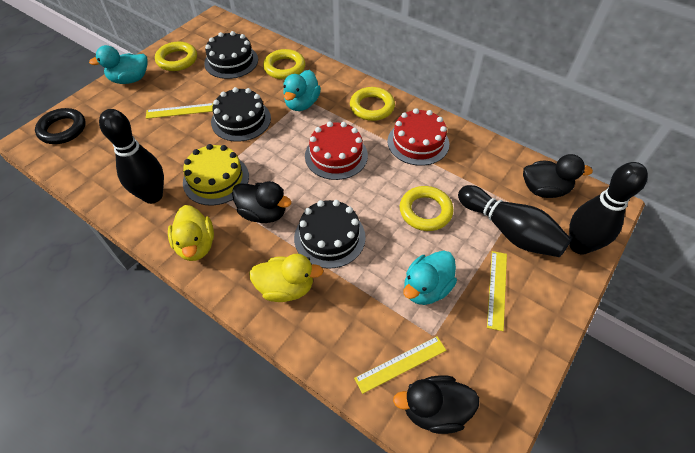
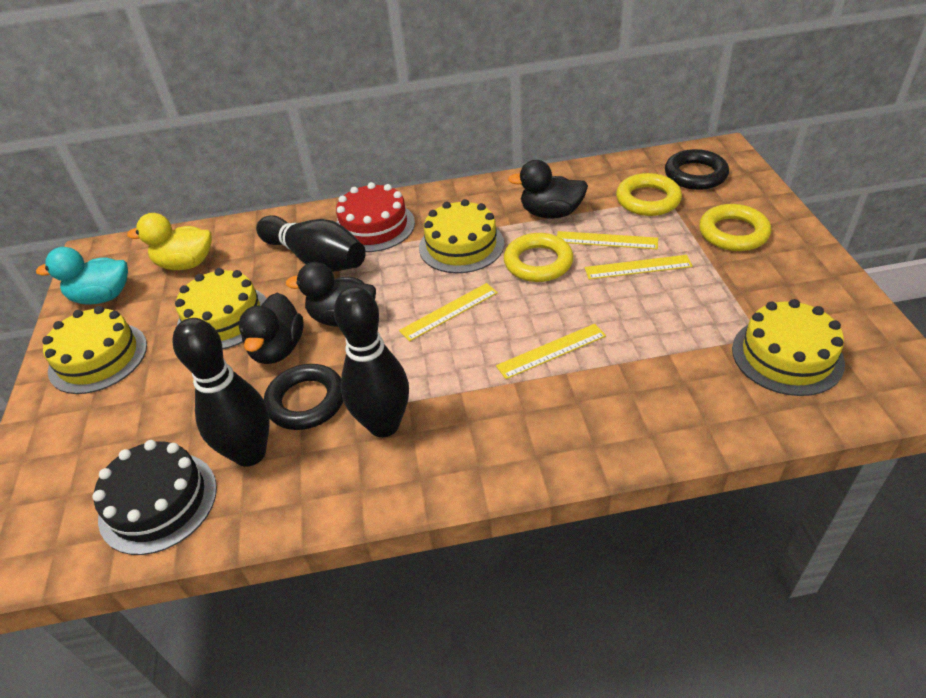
black cake: 3 -> 1
black ring: 1 -> 2
red cake: 2 -> 1
turquoise duck: 3 -> 1
yellow cake: 1 -> 4
yellow duck: 2 -> 1
yellow ring: 4 -> 3
yellow ruler: 3 -> 4

